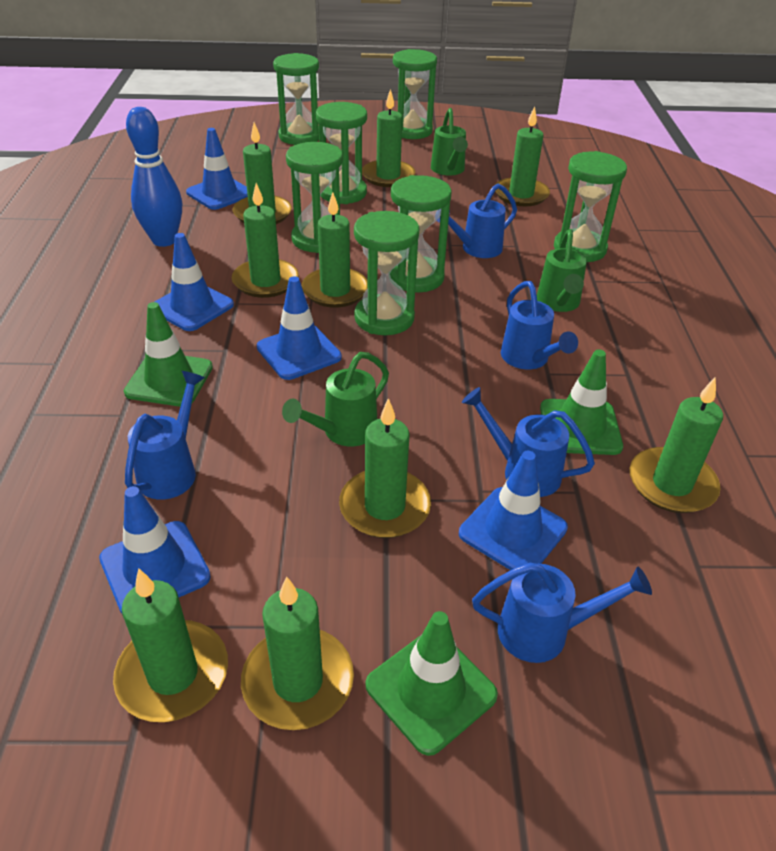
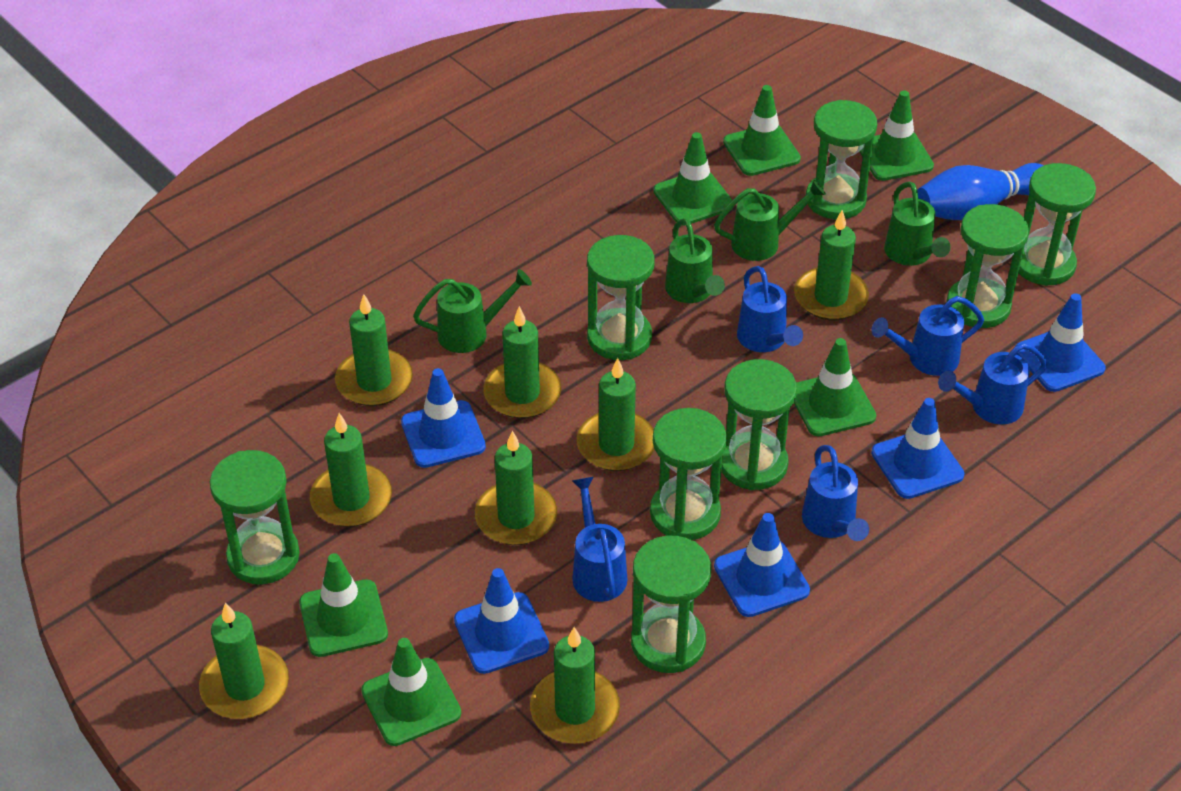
green candle: 9 -> 8
green hourglass: 7 -> 8
green traffic cone: 3 -> 6
green watering can: 3 -> 4

